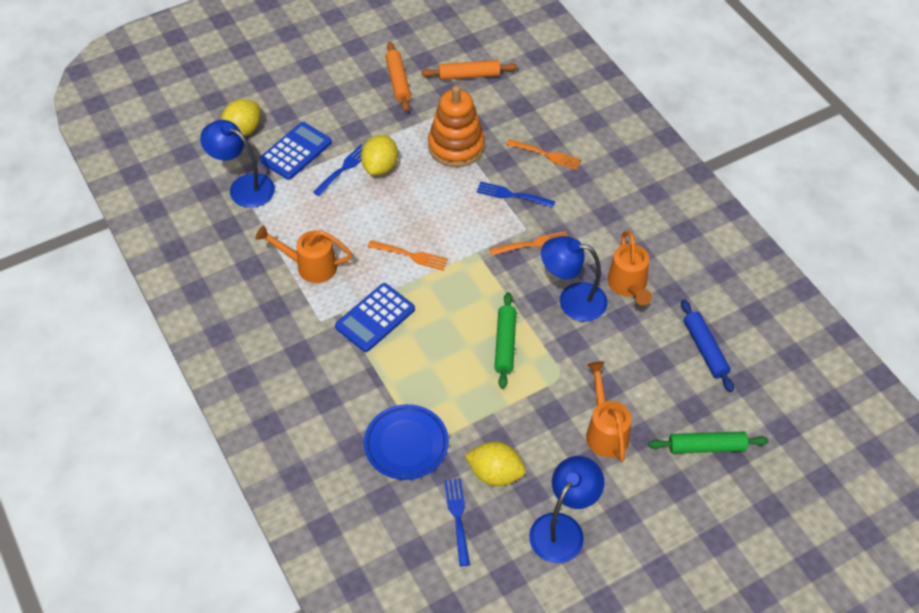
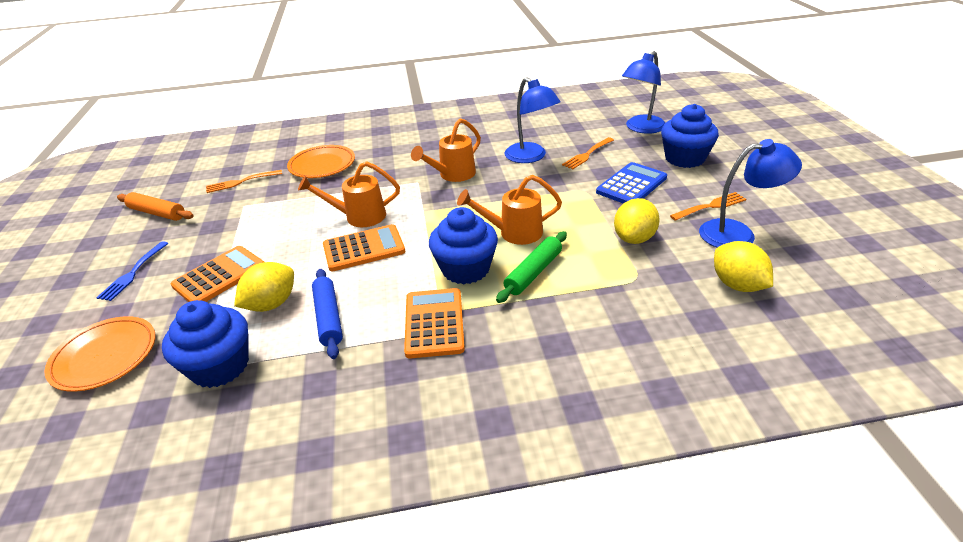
blue calculator: 2 -> 1
blue cupcake: 0 -> 3
blue fork: 3 -> 1
blue plate: 1 -> 0
green rolling pin: 2 -> 1
orange calculator: 0 -> 3
orange plate: 0 -> 2
orange rolling pin: 2 -> 1
orange stacking toy: 1 -> 0

